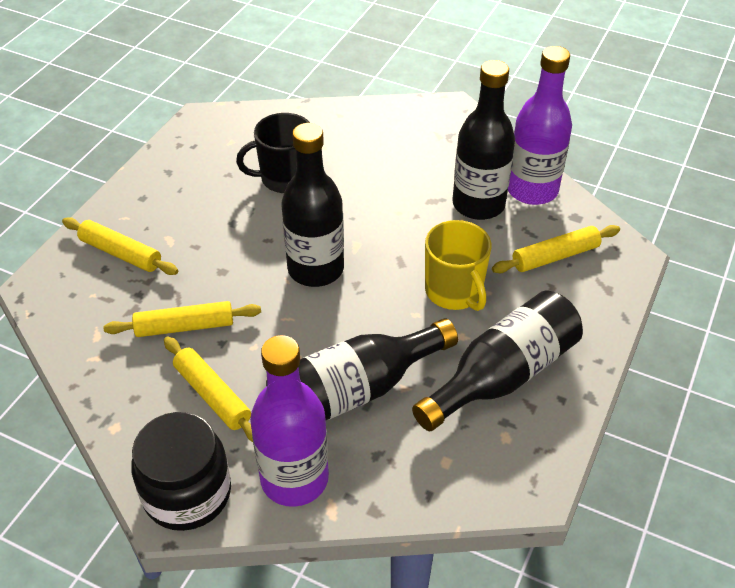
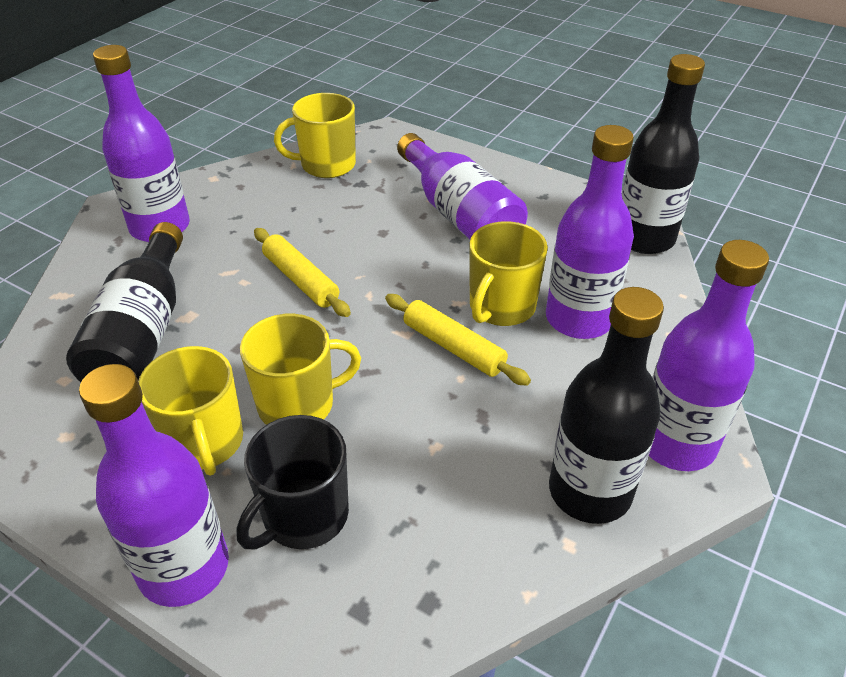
black bottle: 4 -> 3
black jar: 1 -> 0
purple bottle: 2 -> 5
yellow mug: 1 -> 4
yellow rolling pin: 4 -> 2

